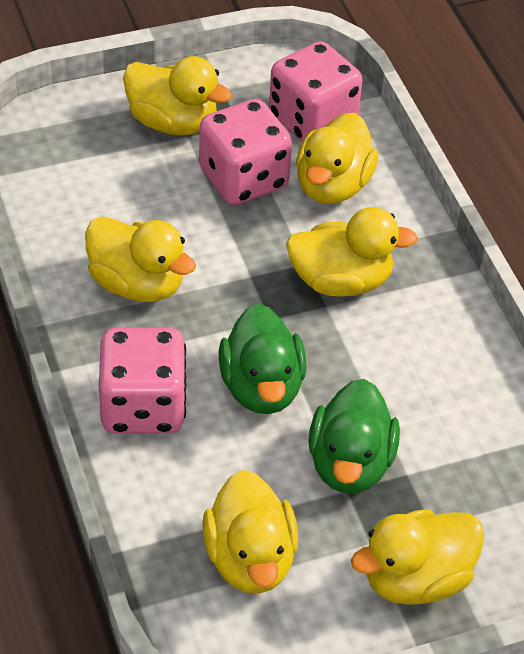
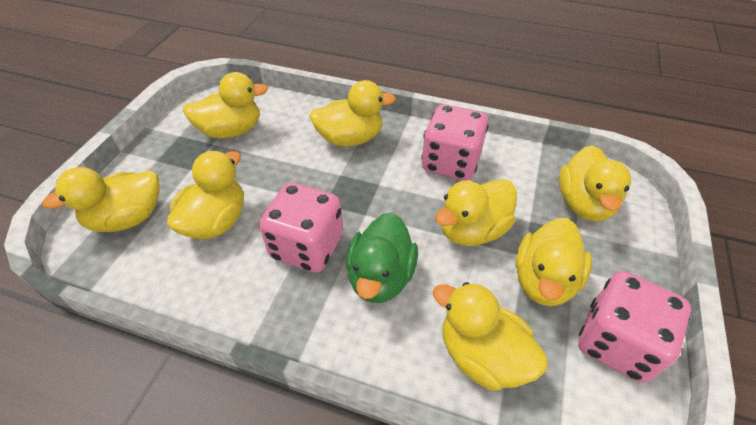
green duck: 2 -> 1
yellow duck: 6 -> 8

